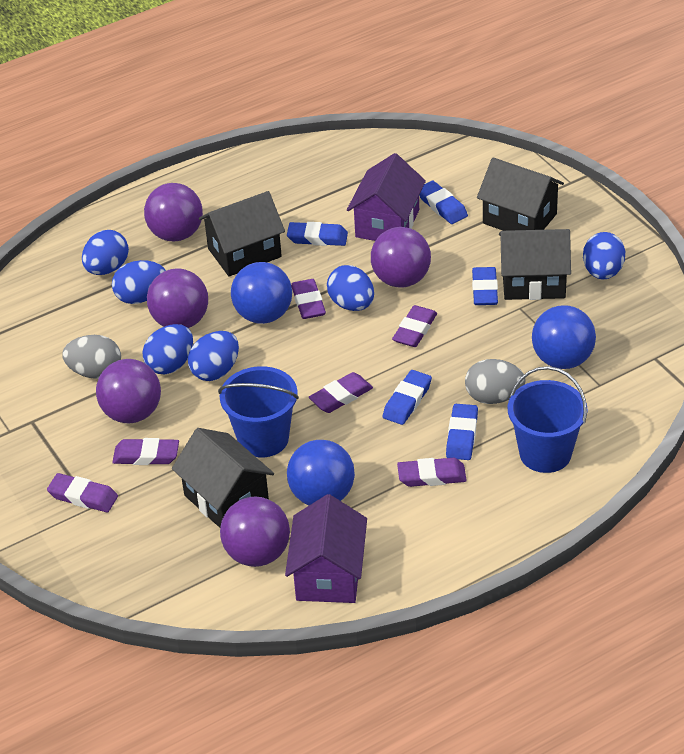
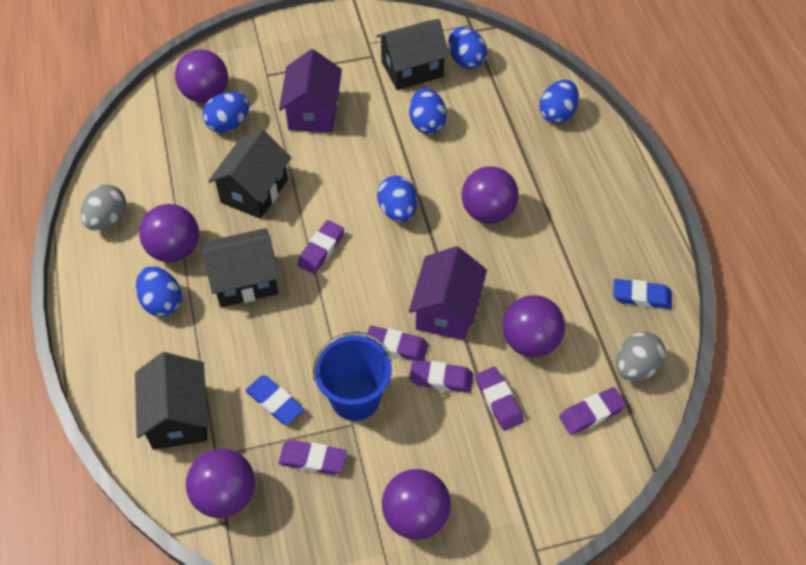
blue ball: 3 -> 0
blue bucket: 2 -> 1
blue eraser: 5 -> 2
purple ball: 5 -> 6

